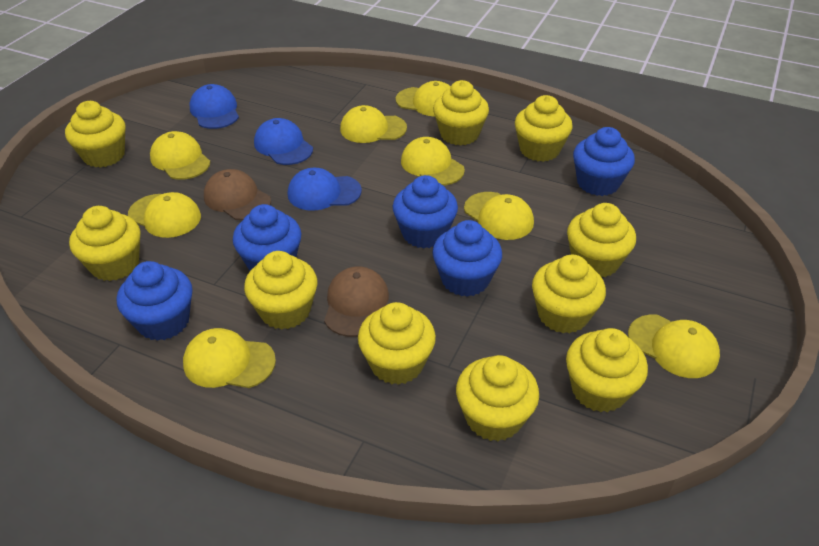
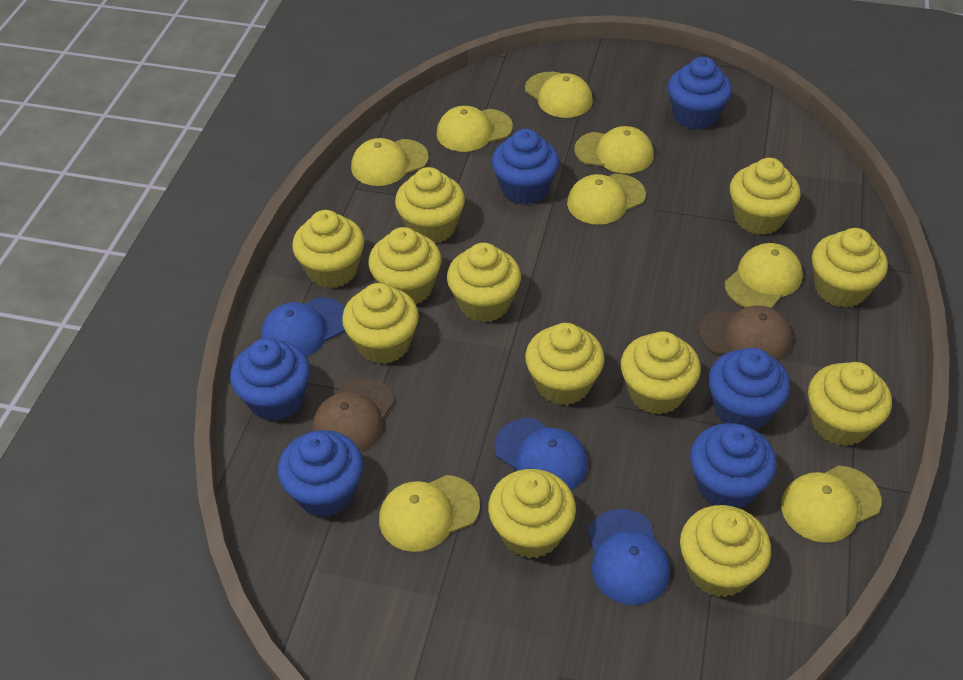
blue cupcake: 5 -> 6
yellow cupcake: 10 -> 12

